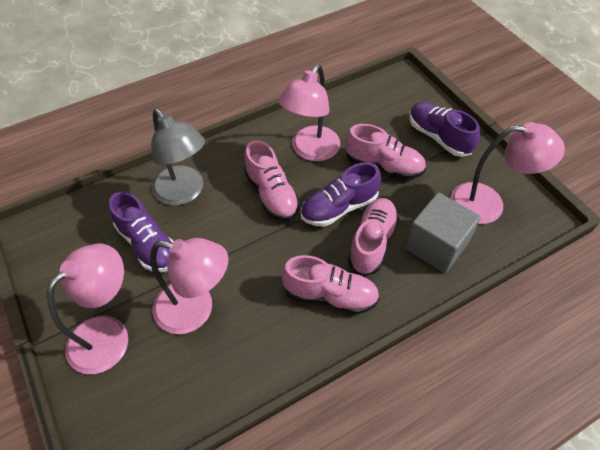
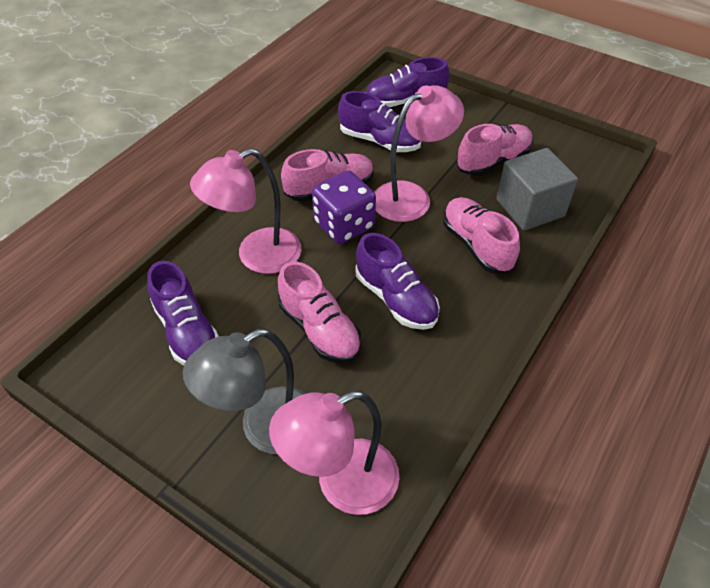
pink lamp: 4 -> 3
purple dice: 0 -> 1
purple shoe: 3 -> 4

